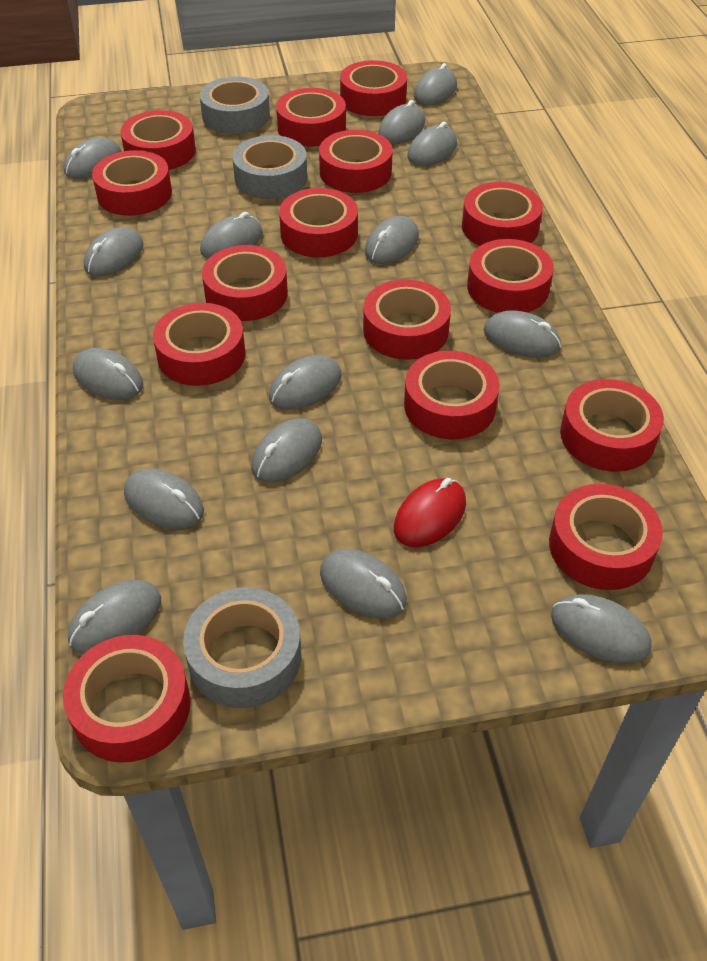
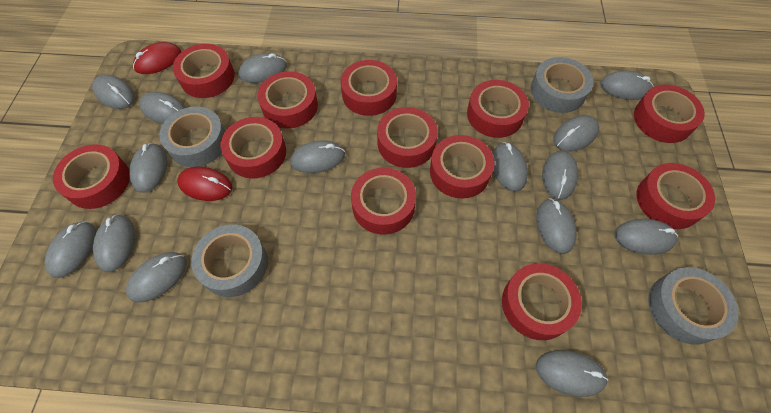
grey tape: 3 -> 4
red mouse: 1 -> 2
red tape: 15 -> 12

